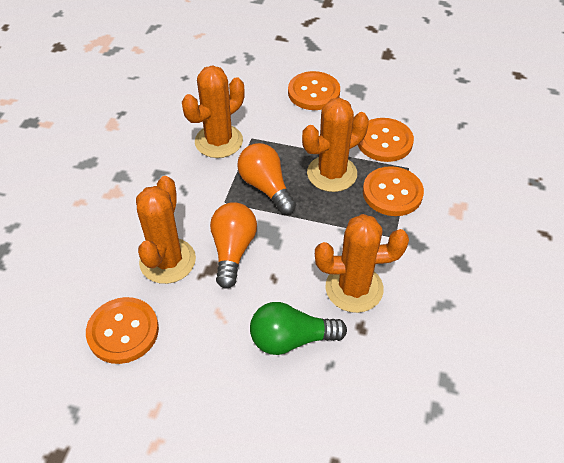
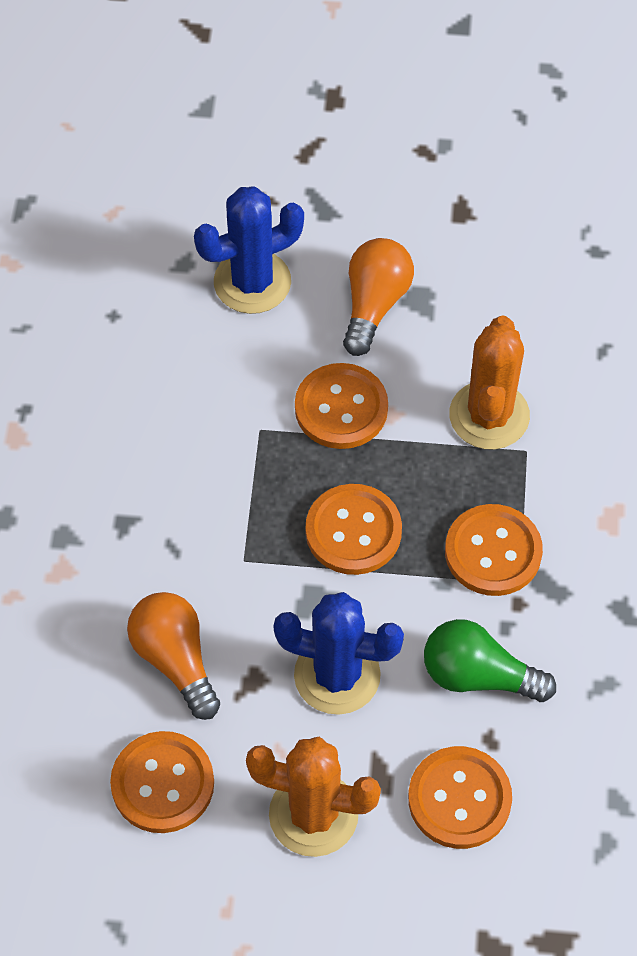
blue cactus: 0 -> 2
orange button: 4 -> 5
orange cactus: 4 -> 2

